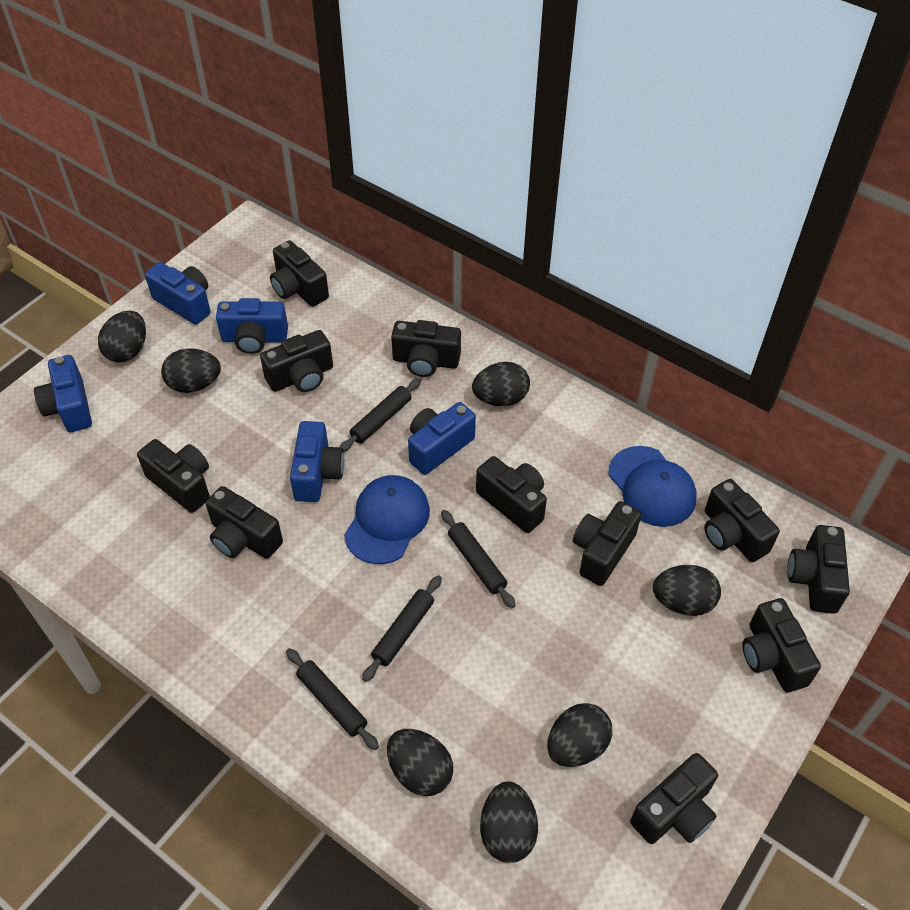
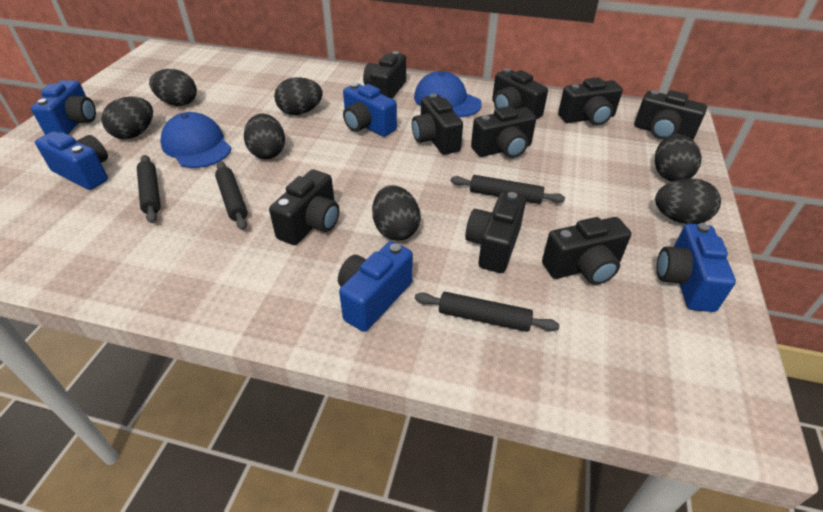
black camera: 11 -> 9

